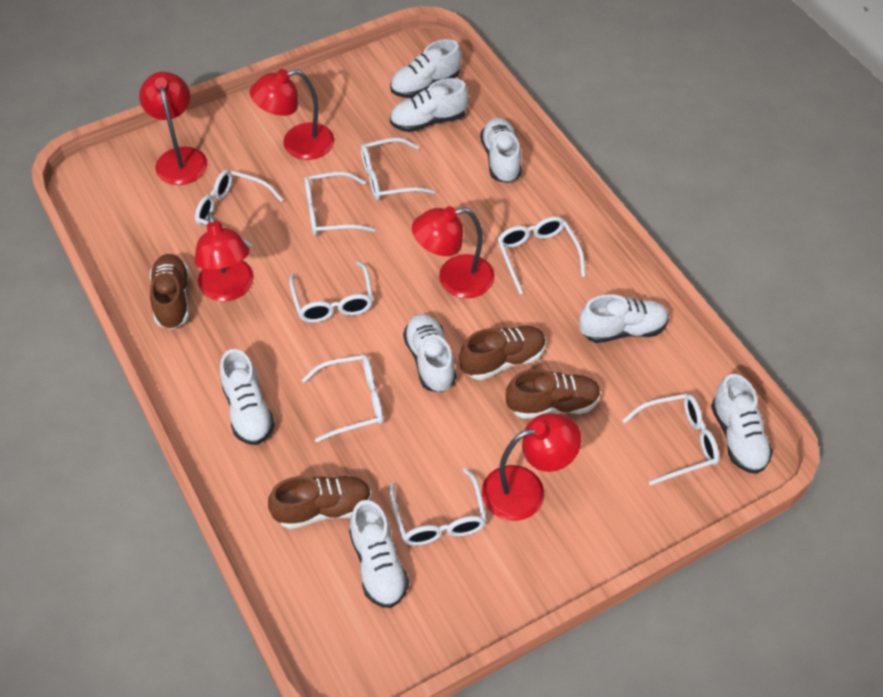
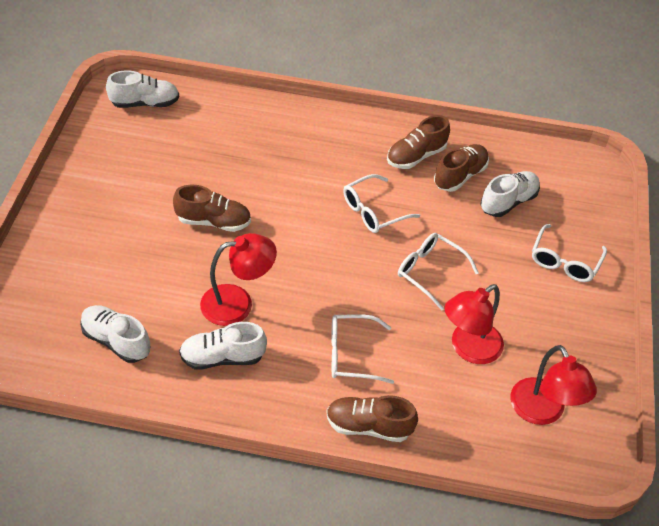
red lamp: 5 -> 3
white glasses: 8 -> 4
white shoe: 8 -> 4

